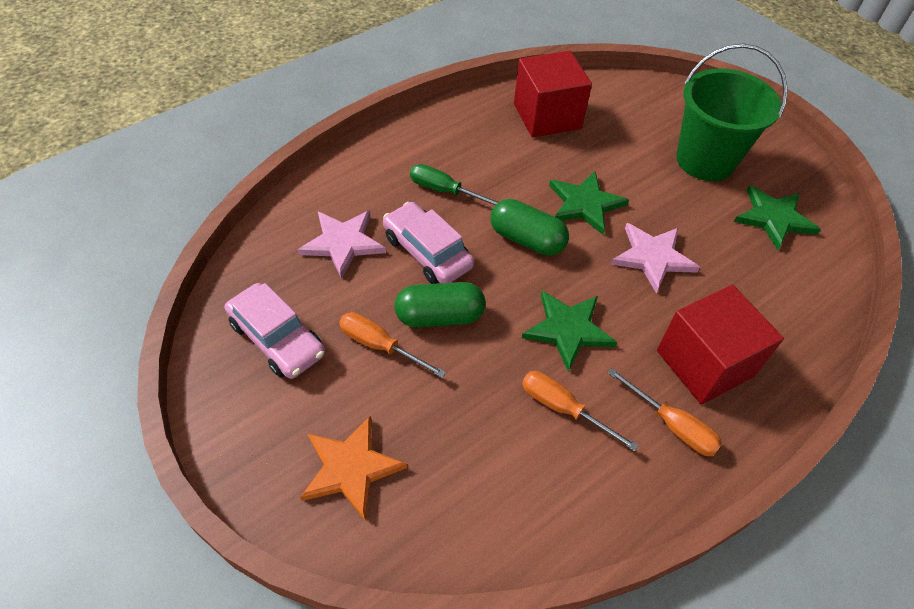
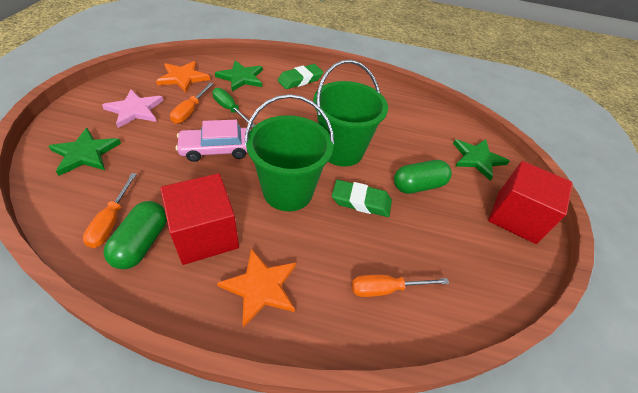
green bucket: 1 -> 2
green eraser: 0 -> 2
orange star: 1 -> 2
pink car: 2 -> 1
pink star: 2 -> 1

